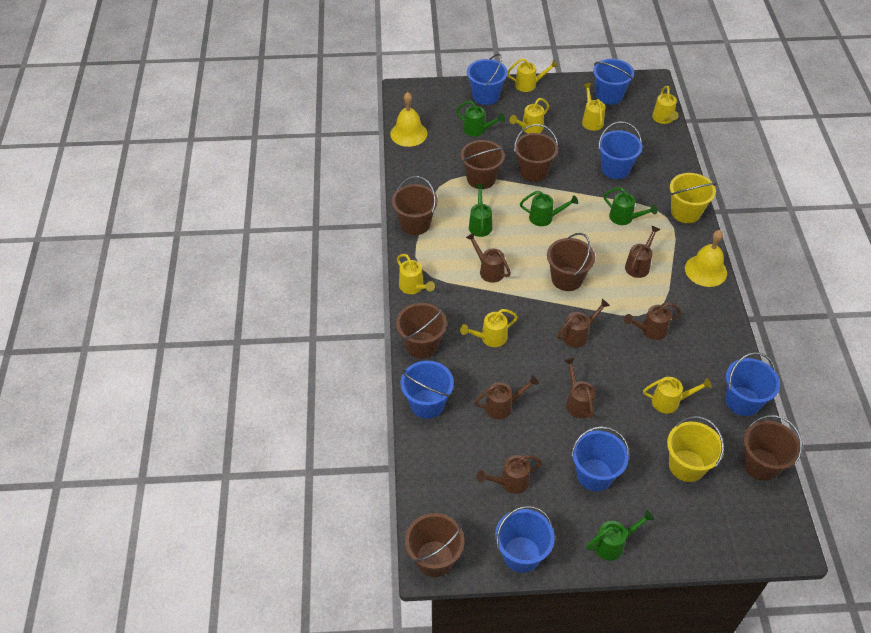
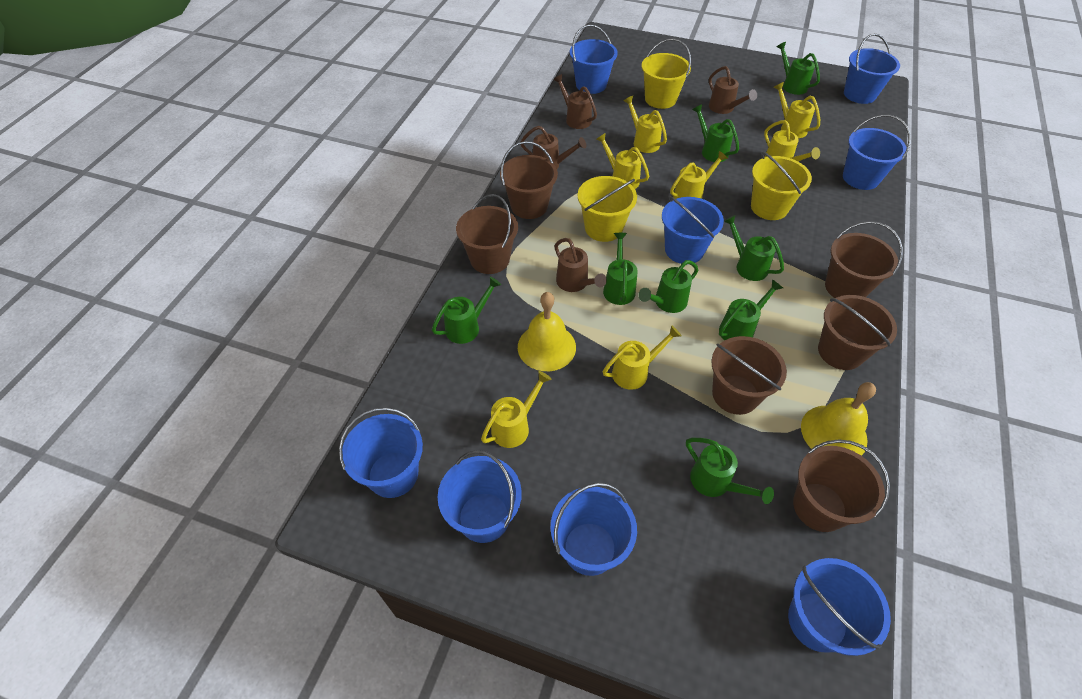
blue bucket: 7 -> 8
brown bucket: 7 -> 6
brown watering can: 7 -> 4
green watering can: 5 -> 8
yellow bucket: 2 -> 3

